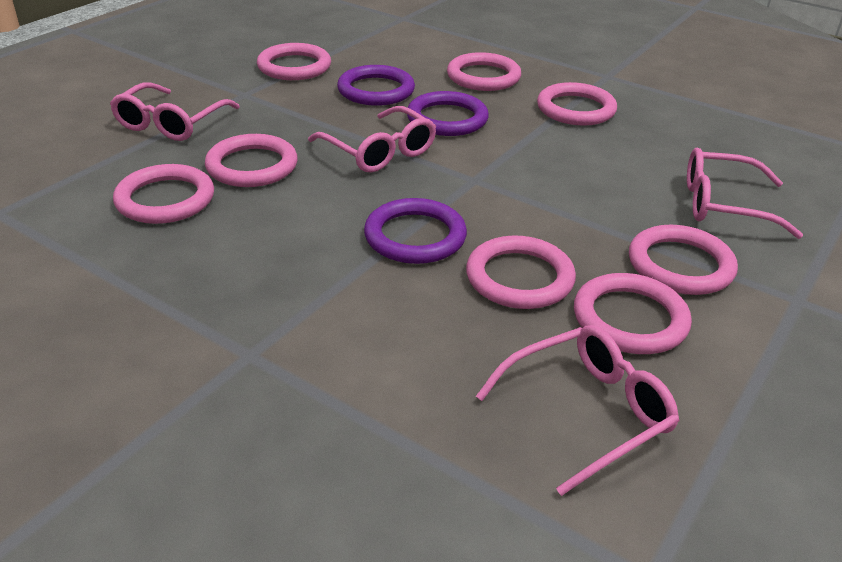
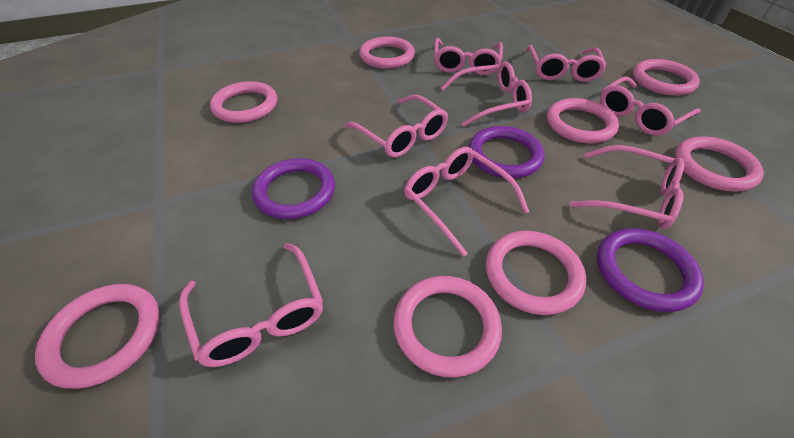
pink glasses: 4 -> 8

